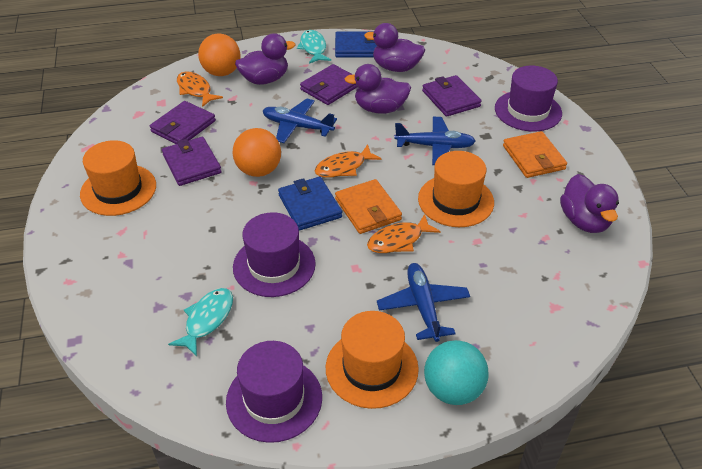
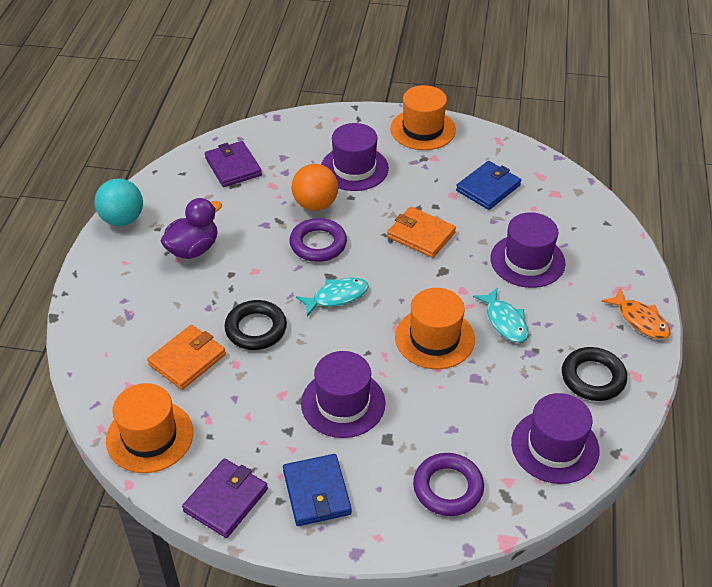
black ring: 0 -> 2
blue plane: 3 -> 0
orange ball: 2 -> 1
orange fish: 3 -> 1
purple duck: 4 -> 1
purple hat: 3 -> 4
purple ring: 0 -> 2
purple wallet: 4 -> 2

